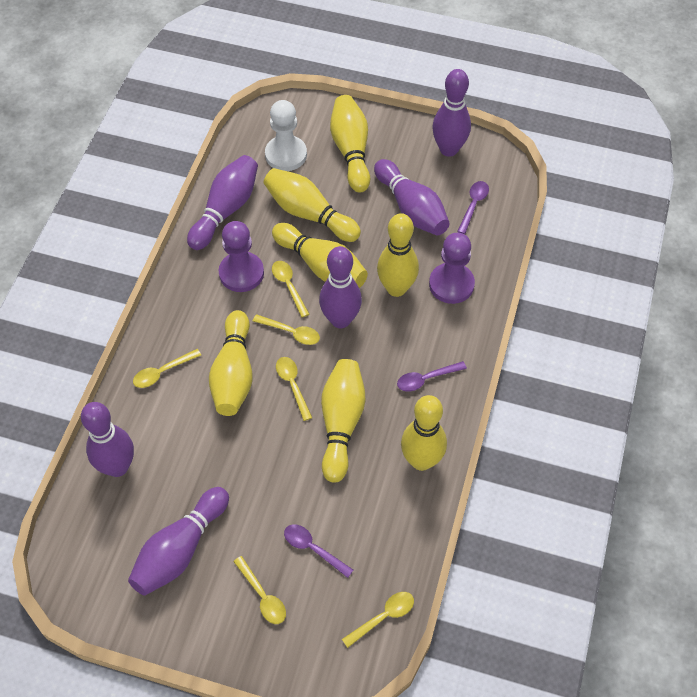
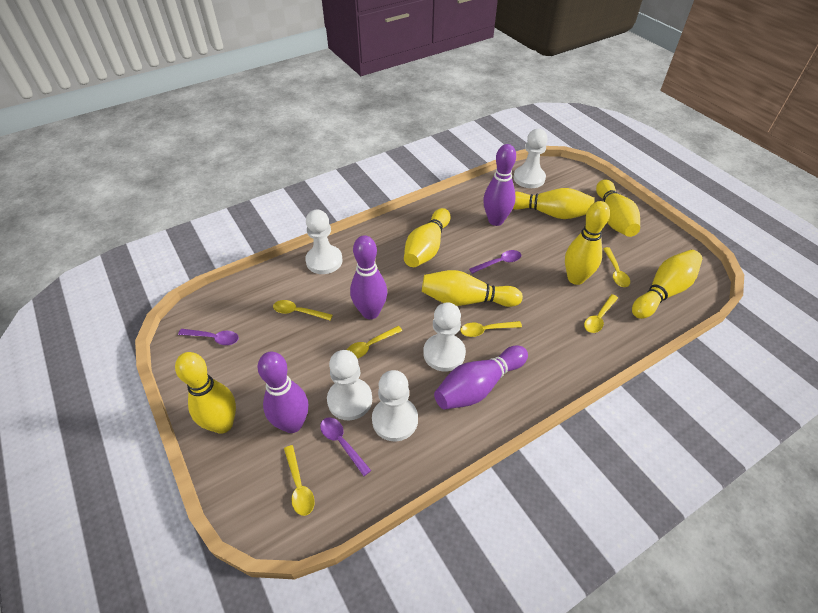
purple bowling pin: 6 -> 4
purple pawn: 2 -> 0
white pawn: 1 -> 5

